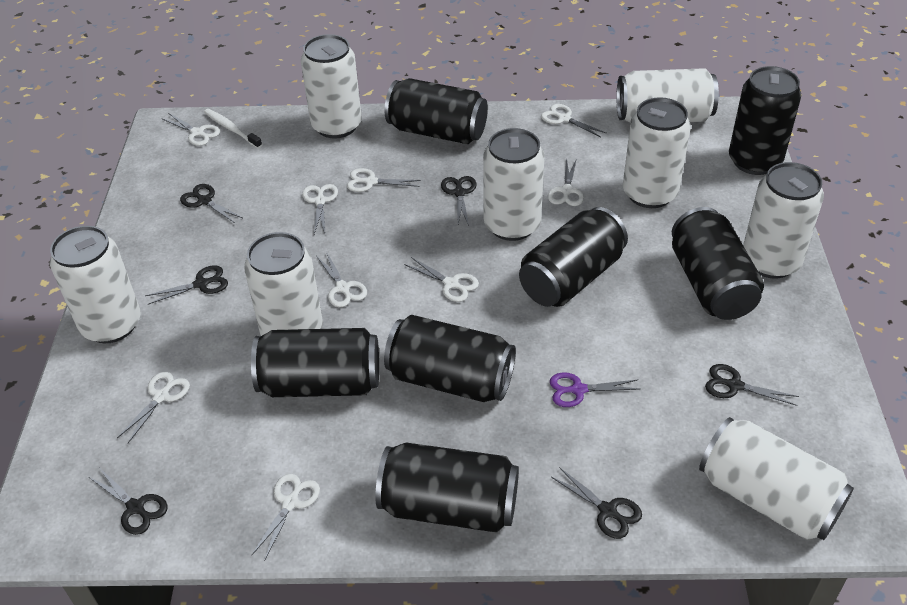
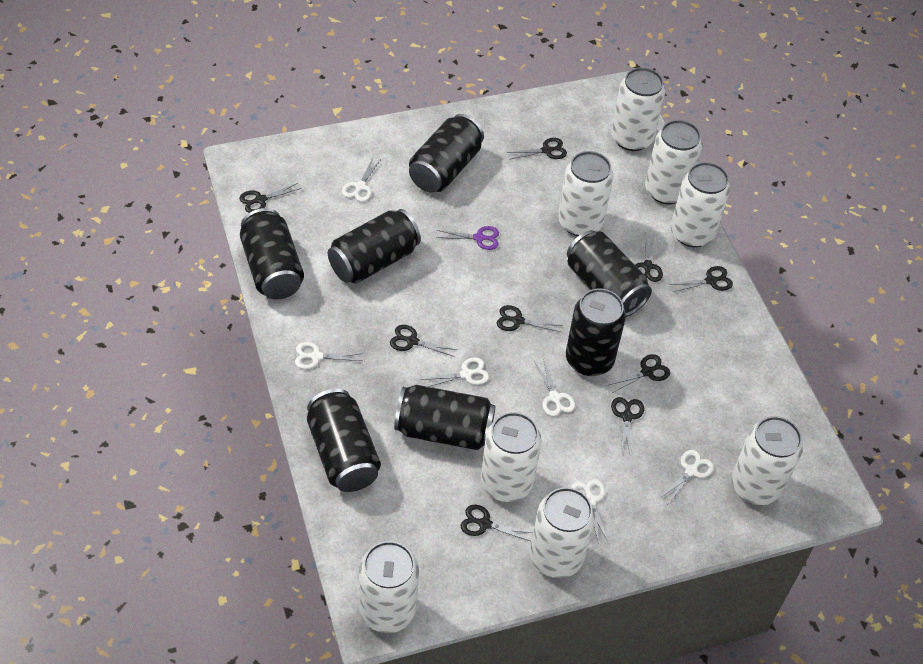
black scissors: 6 -> 9
white scissors: 9 -> 6
white toothbrush: 1 -> 0

